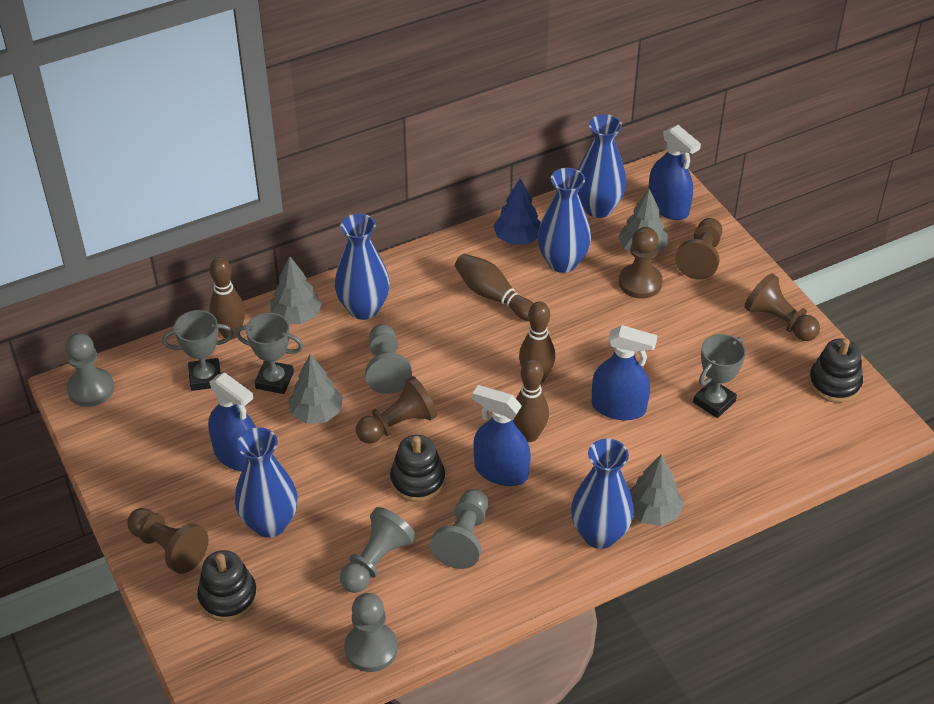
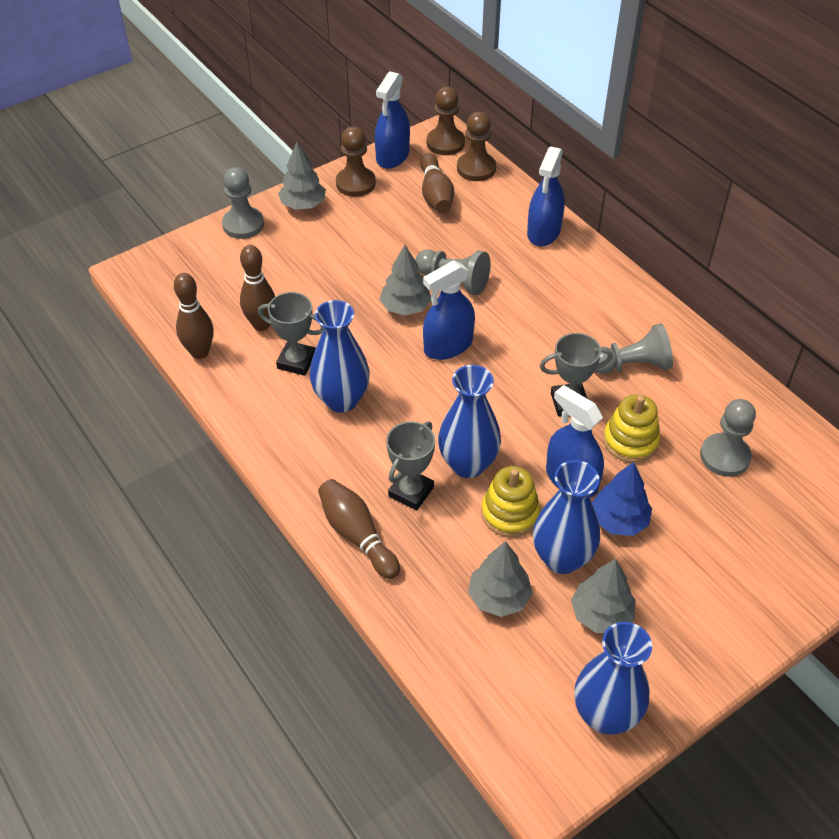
black stacking toy: 3 -> 0
blue vase: 5 -> 4
brown pawn: 5 -> 3
grey pawn: 5 -> 4
yellow stacking toy: 0 -> 2

